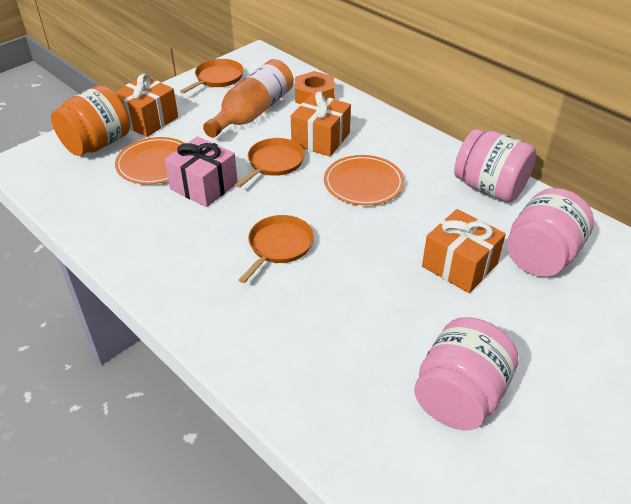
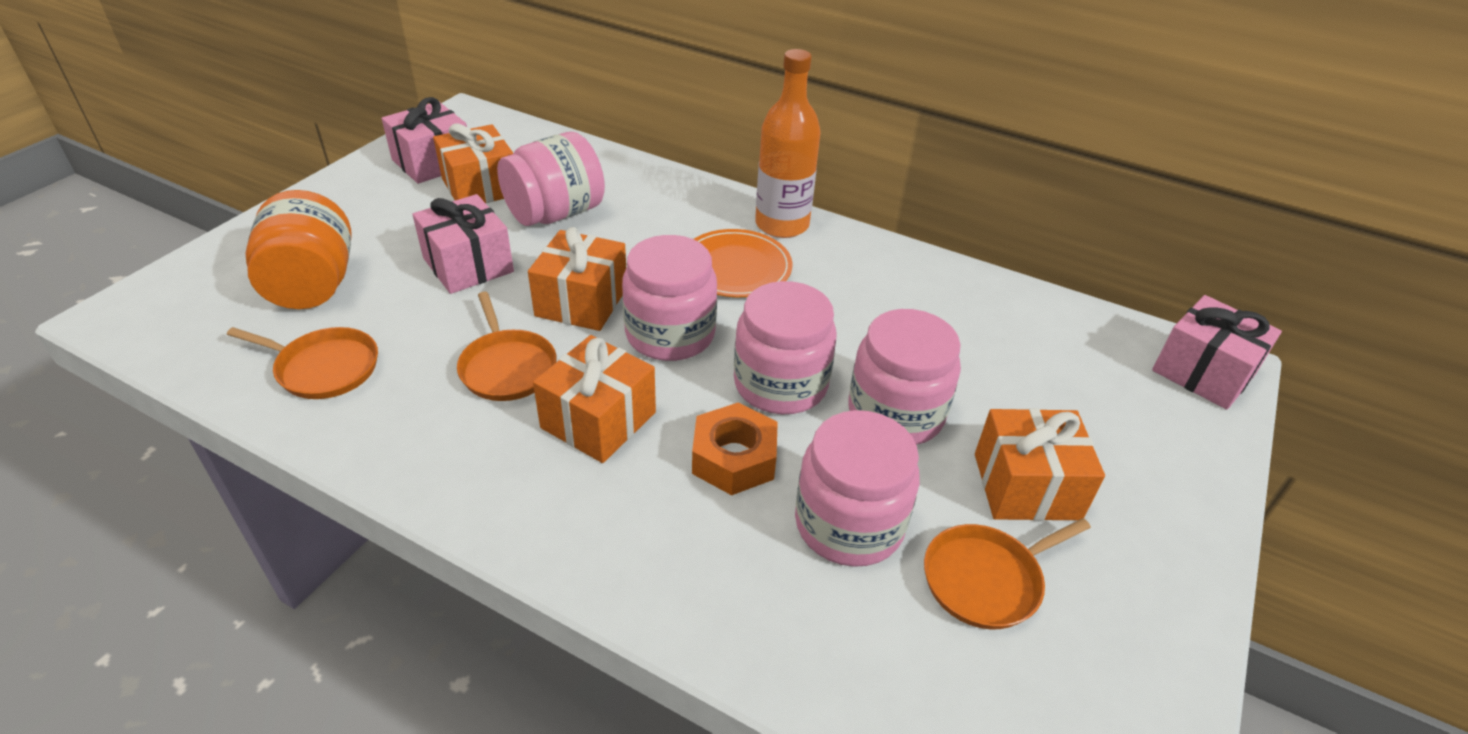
orange gift: 3 -> 4
orange plate: 2 -> 1
pink gift: 1 -> 3
pink jar: 3 -> 5

